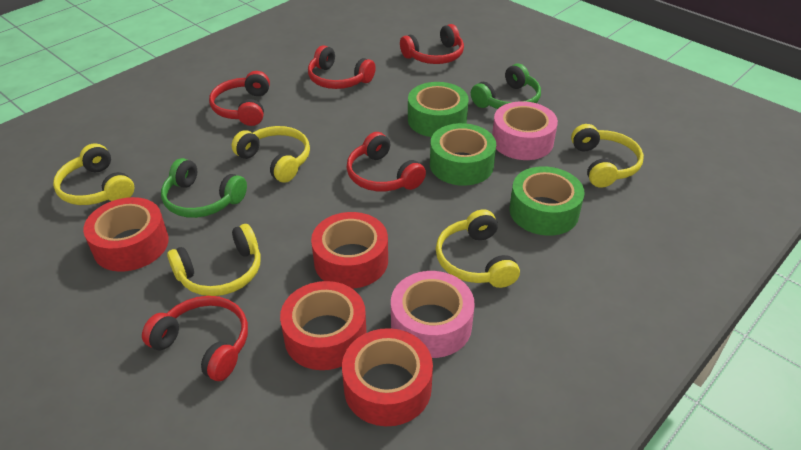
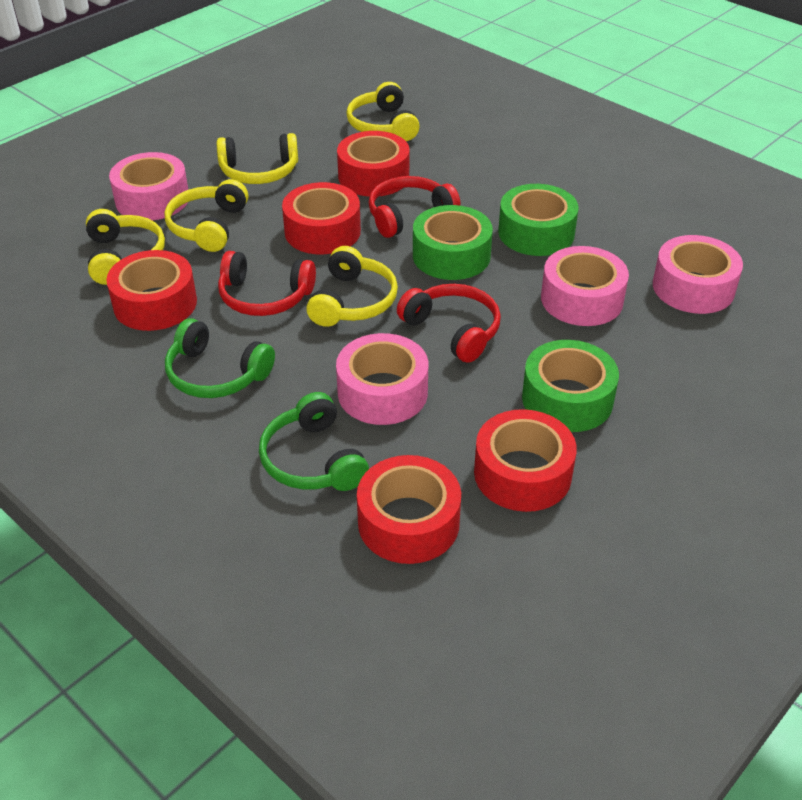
pink tape: 2 -> 4
red headphones: 5 -> 3
red tape: 4 -> 5

